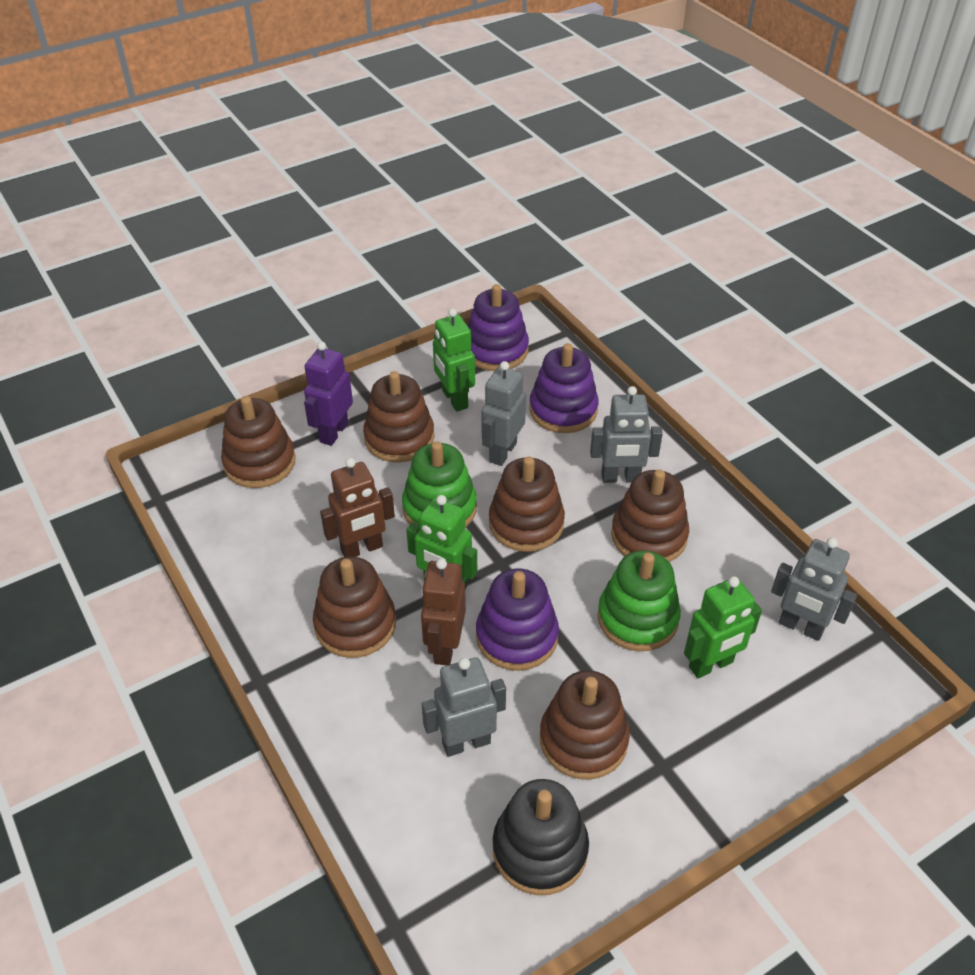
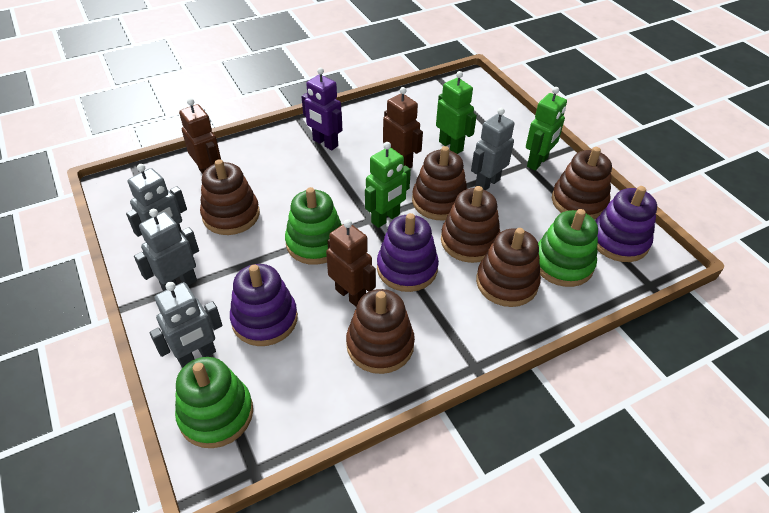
black stacking toy: 1 -> 0
brown robot: 2 -> 3
green stacking toy: 2 -> 3

